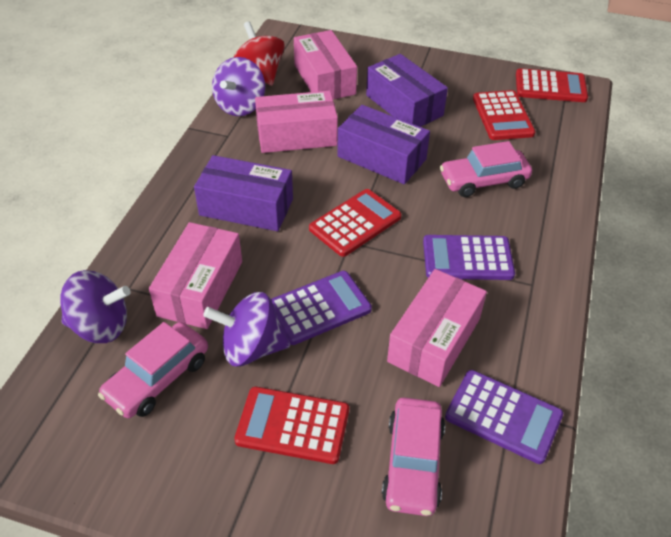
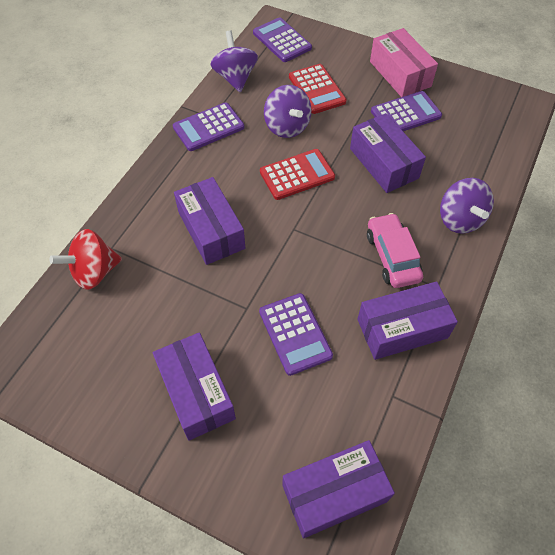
pink box: 4 -> 1
pink car: 3 -> 1
purple box: 3 -> 5
purple calculator: 3 -> 4
red calculator: 4 -> 2

